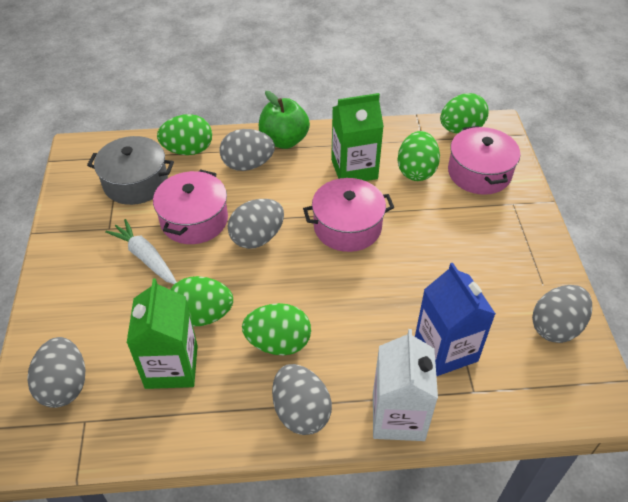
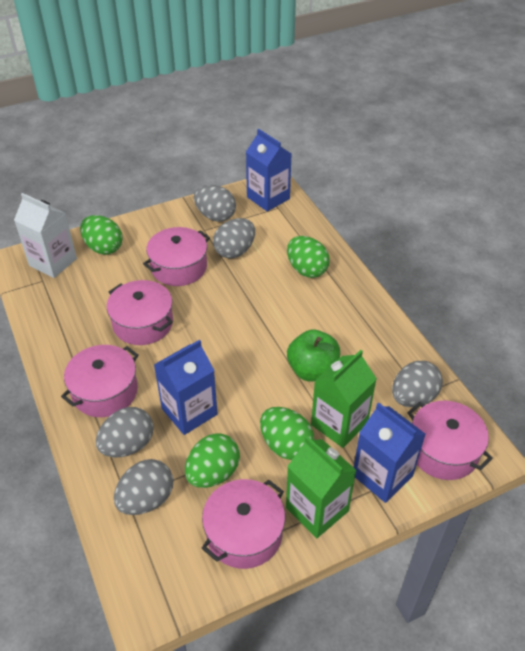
blue carton: 1 -> 3
green egg: 5 -> 4
grey pot: 1 -> 0
pink pot: 3 -> 5
white carrot: 1 -> 0

